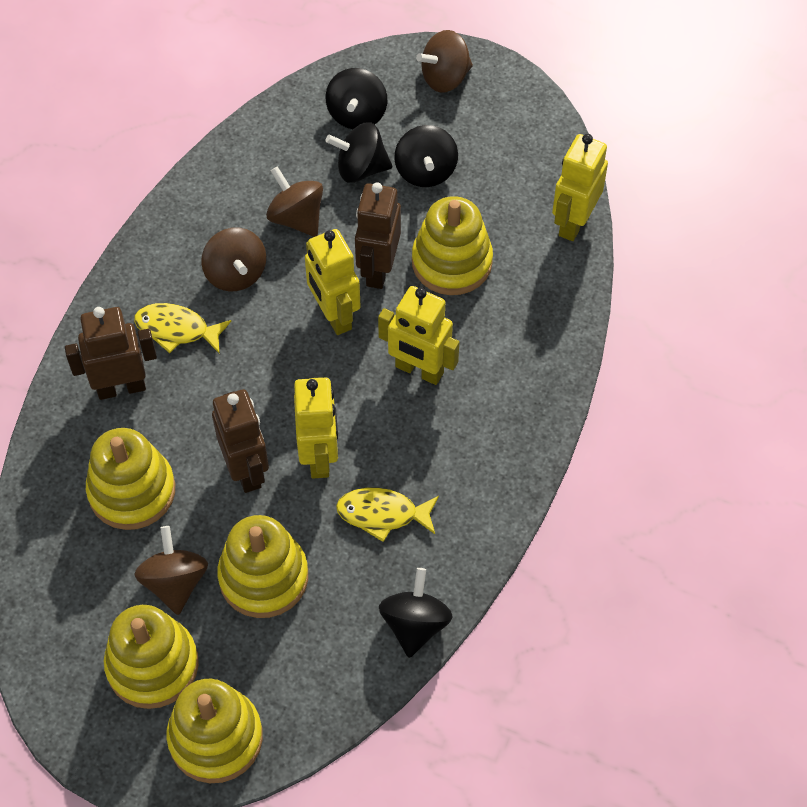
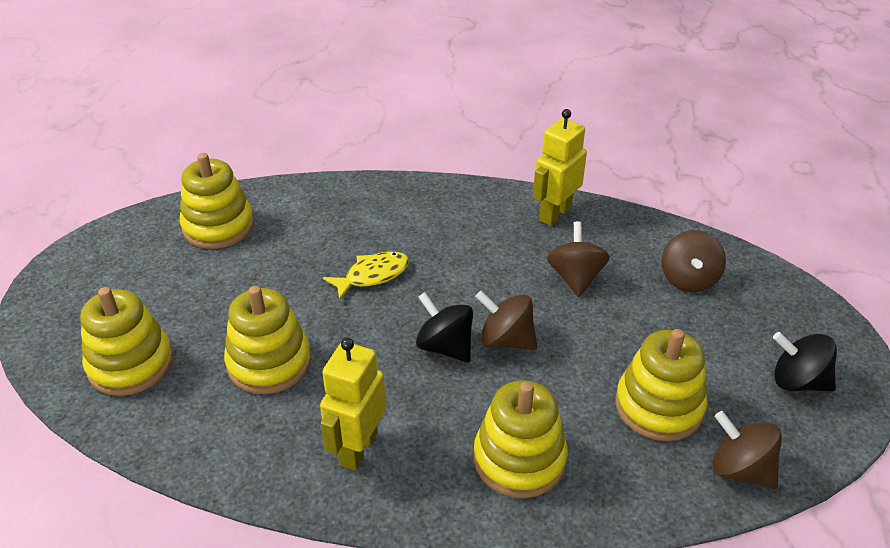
black spinning top: 4 -> 2
brown robot: 3 -> 0
yellow fish: 2 -> 1
yellow robot: 4 -> 2

